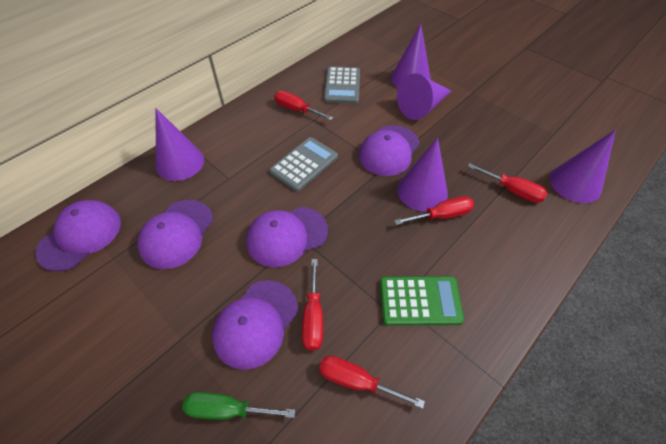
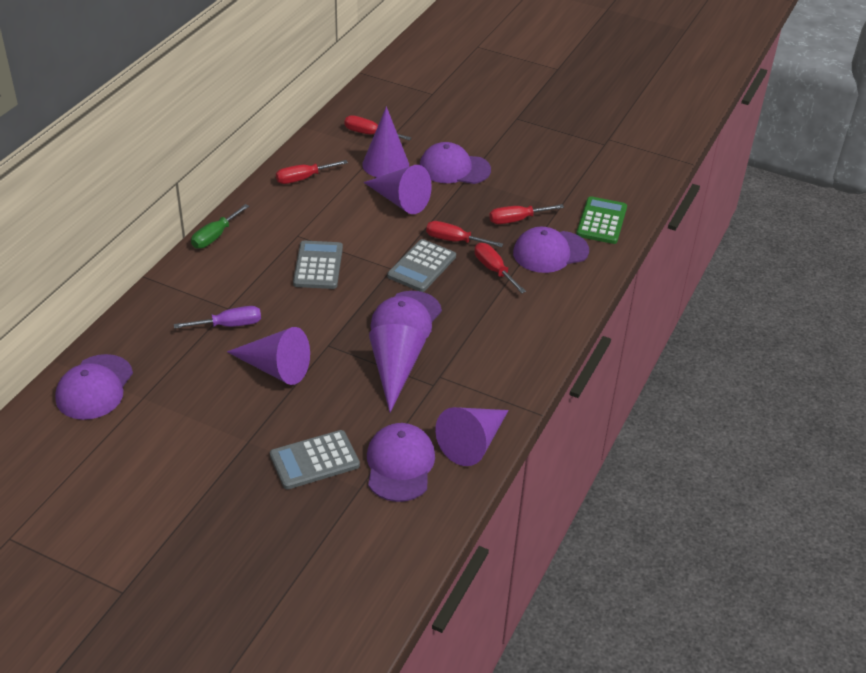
grey calculator: 2 -> 3
purple screwdriver: 0 -> 1

